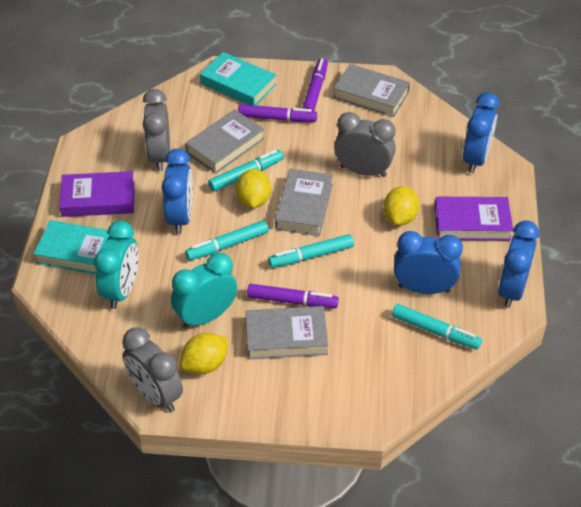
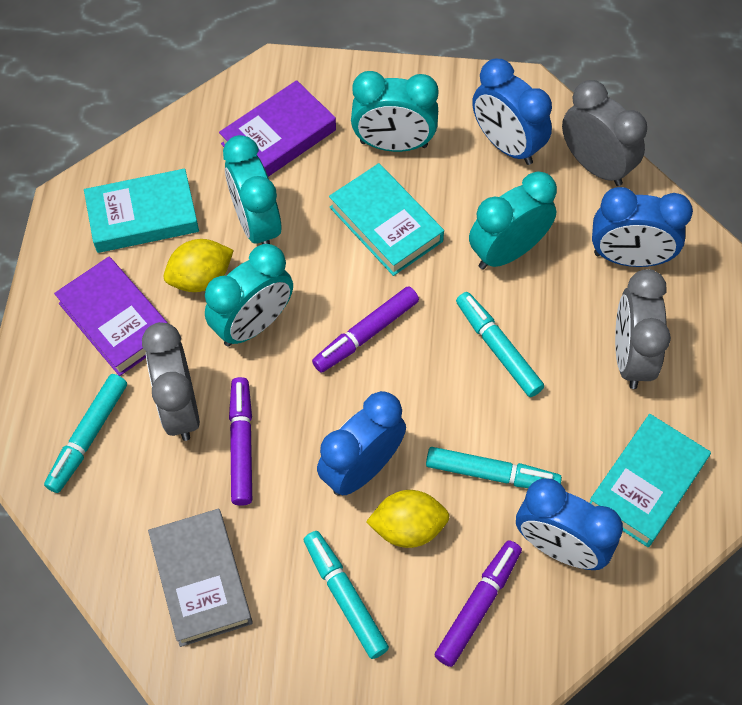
grey book: 4 -> 1
turquoise book: 2 -> 3
turquoise clock: 2 -> 4
yellow lemon: 3 -> 2

